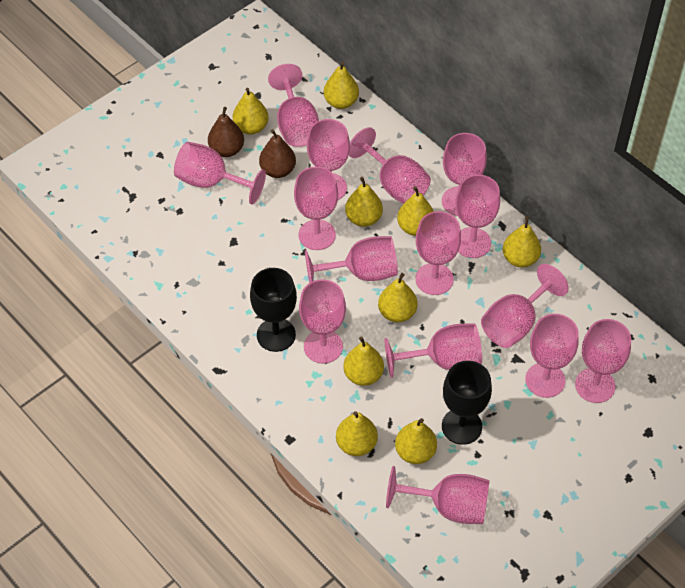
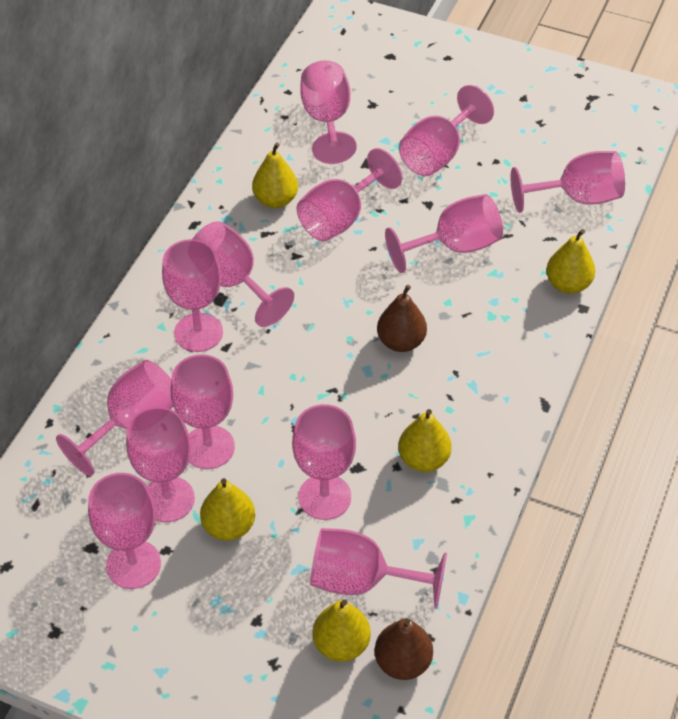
black goblet: 2 -> 0
pink goblet: 15 -> 13
yellow pear: 9 -> 5

